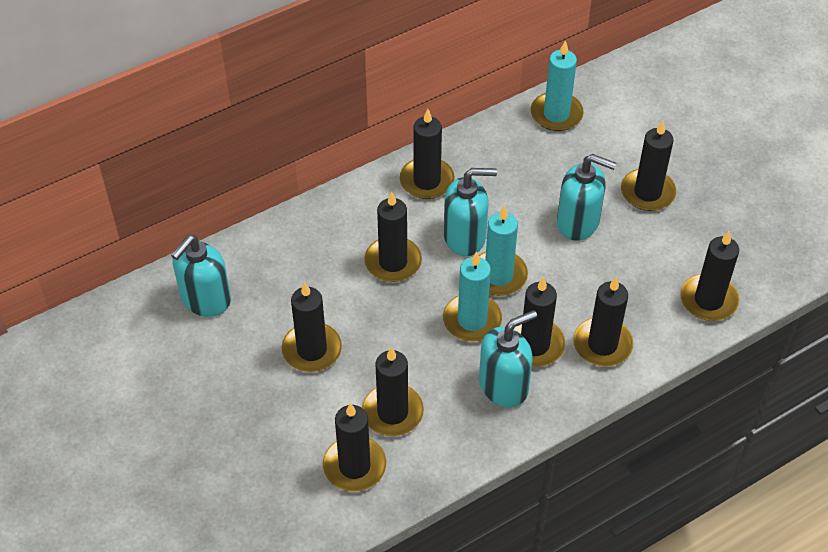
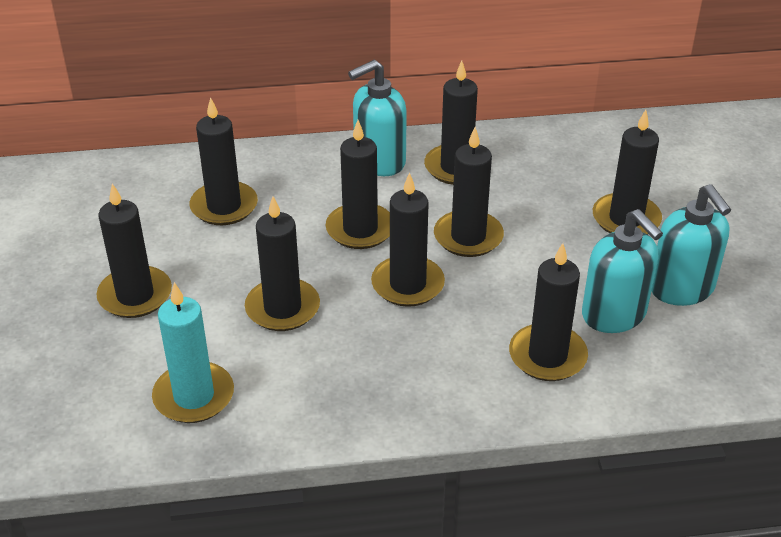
turquoise candle: 3 -> 1
turquoise soap dispenser: 4 -> 3

